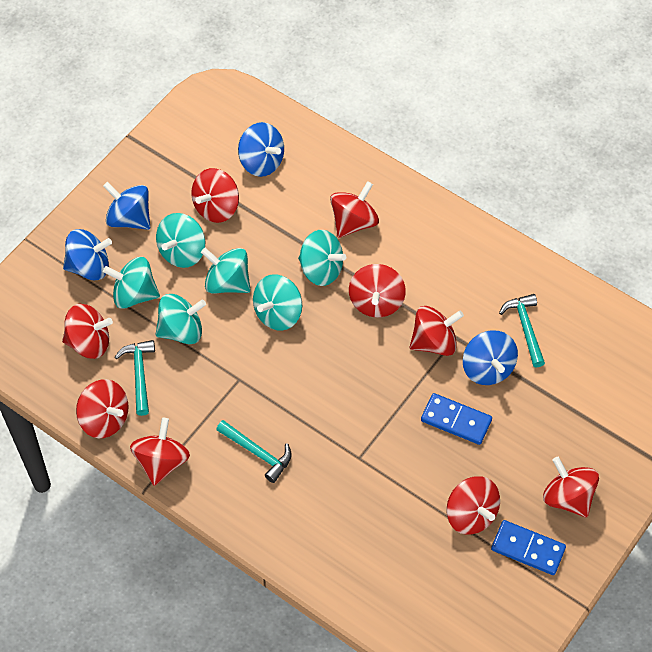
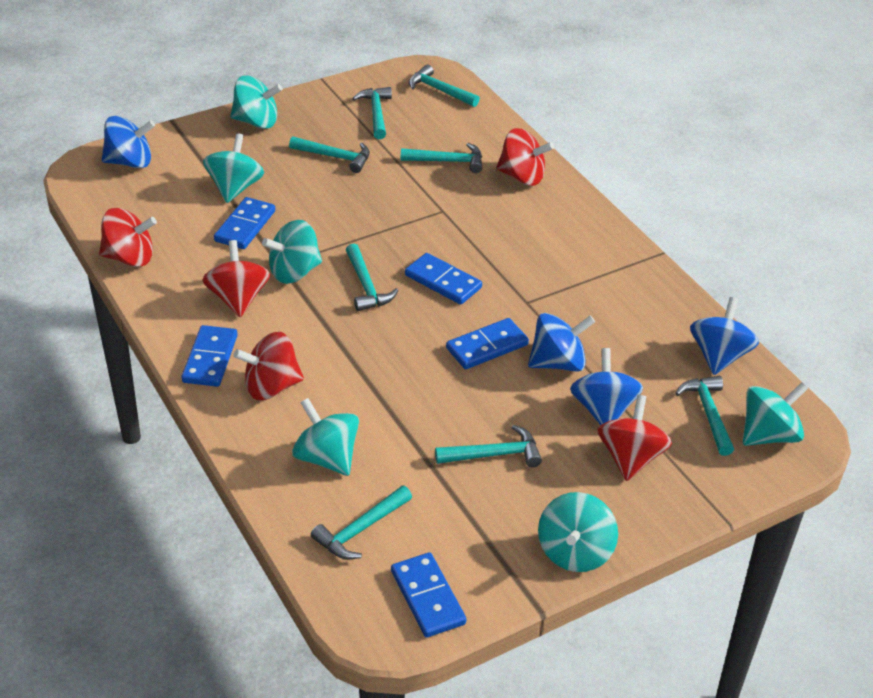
blue domino: 2 -> 5
red spinning top: 9 -> 5
turquoise hammer: 3 -> 8

